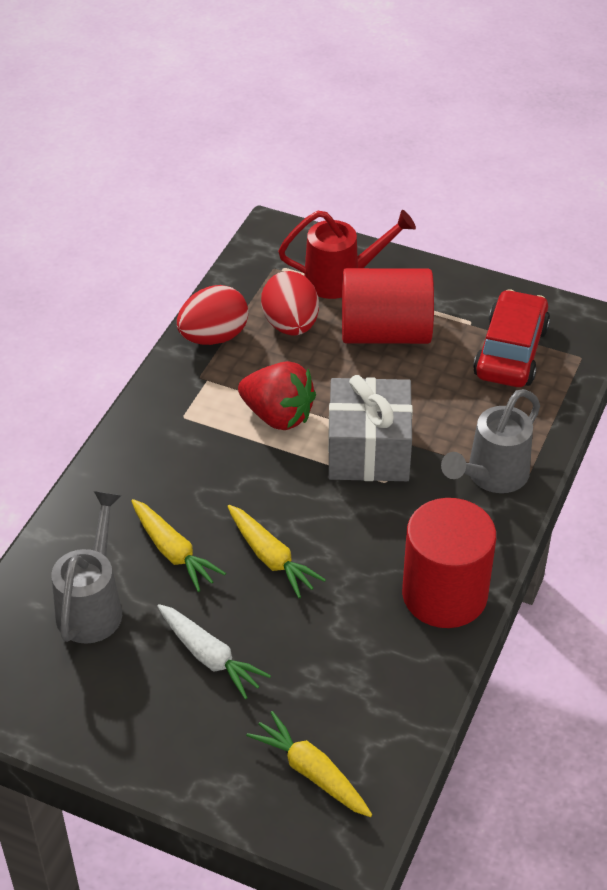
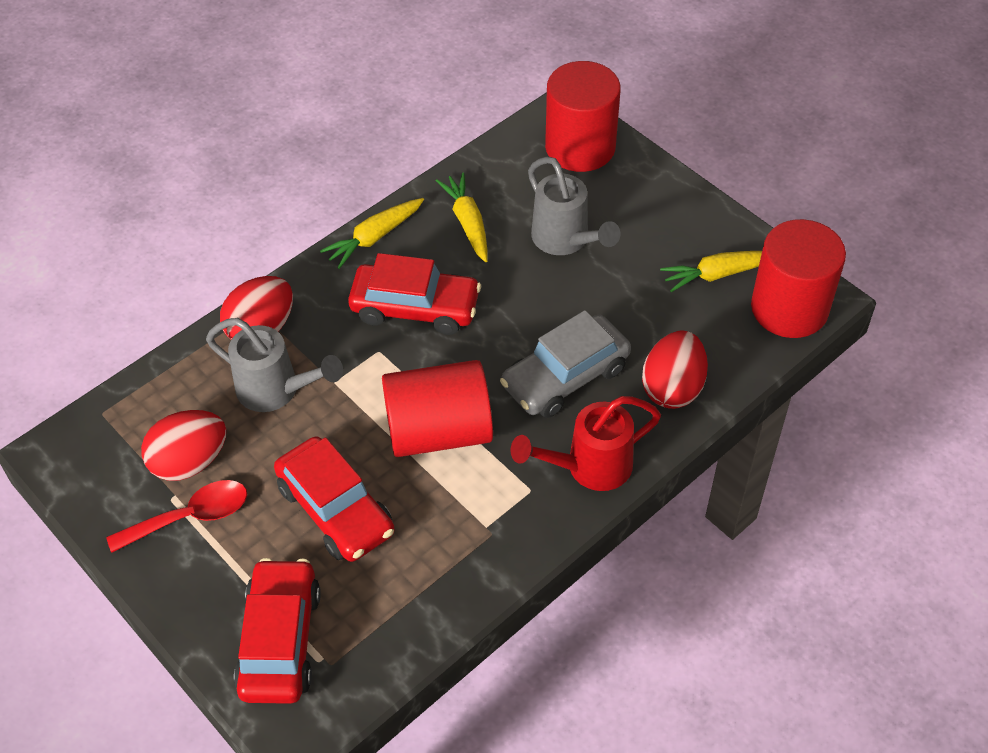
grey car: 0 -> 1
grey gift: 1 -> 0
red car: 1 -> 3
red cylinder: 2 -> 3
red egg: 2 -> 3
red spoon: 0 -> 1
red strawberry: 1 -> 0
white carrot: 1 -> 0

